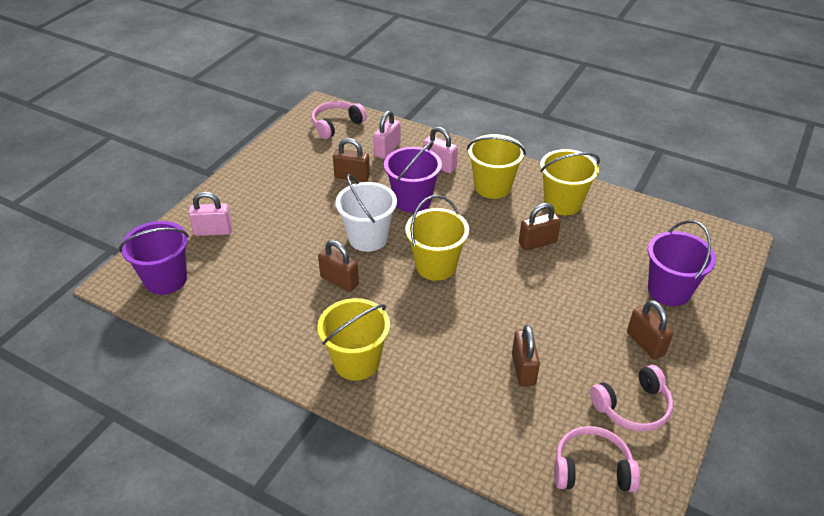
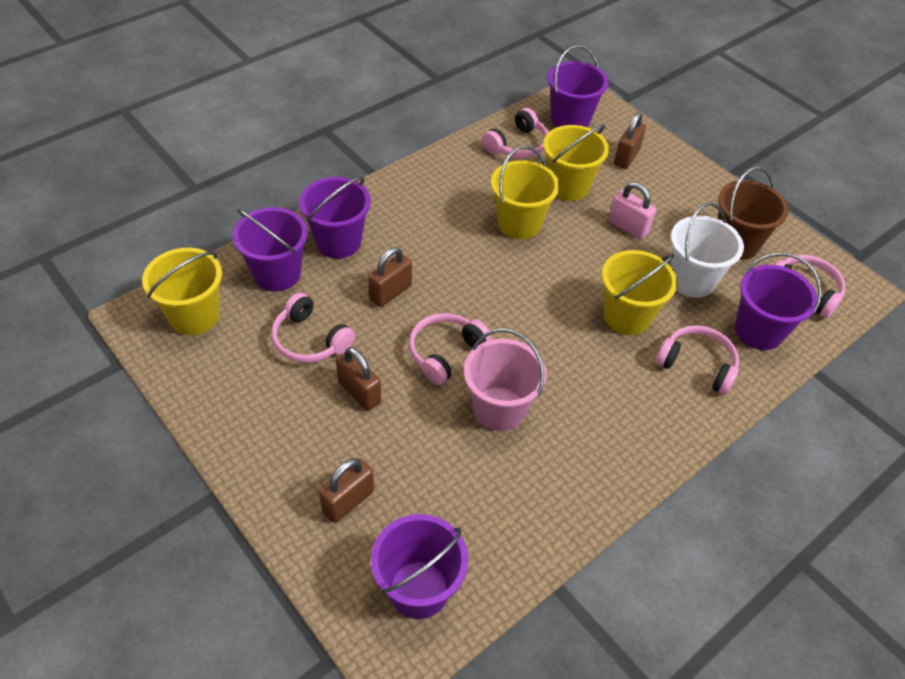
brown bucket: 0 -> 1
brown padlock: 5 -> 4
pink bucket: 0 -> 1
pink headphones: 3 -> 5
pink padlock: 3 -> 1
purple bucket: 3 -> 5

